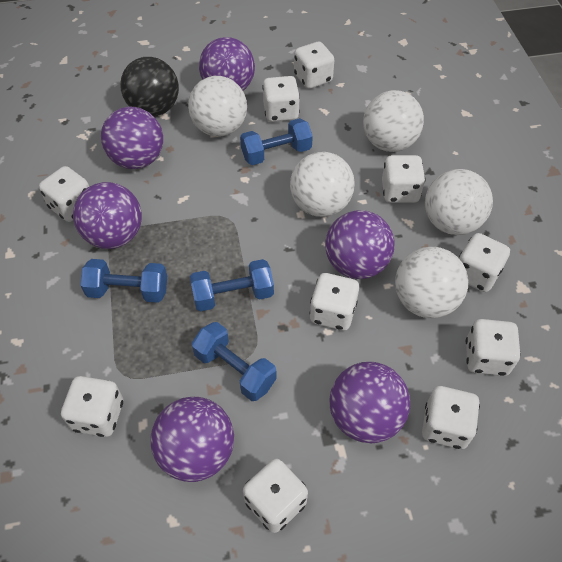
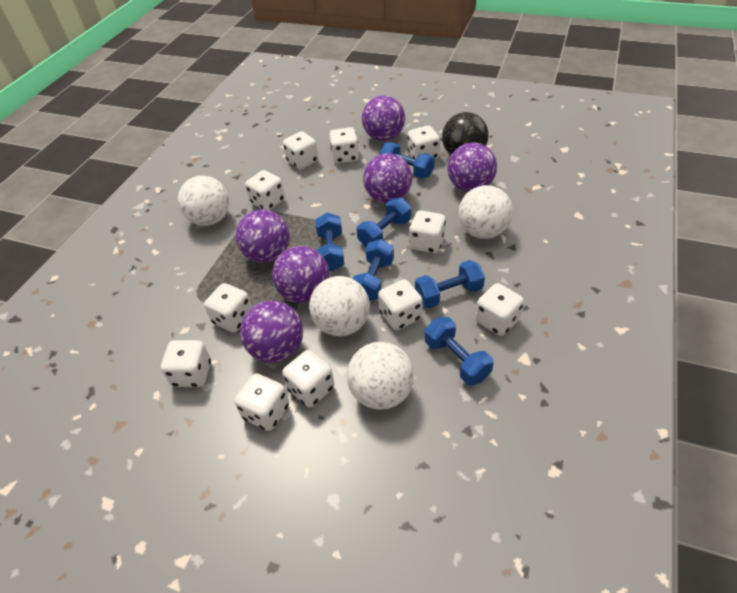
blue dumbbell: 4 -> 6
white ball: 5 -> 4
white dice: 10 -> 11

